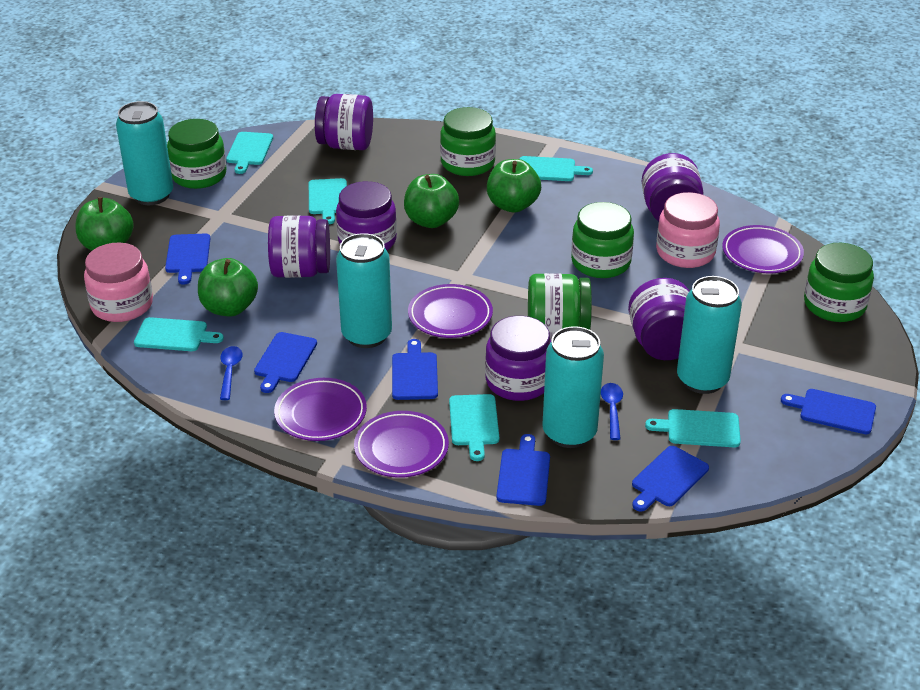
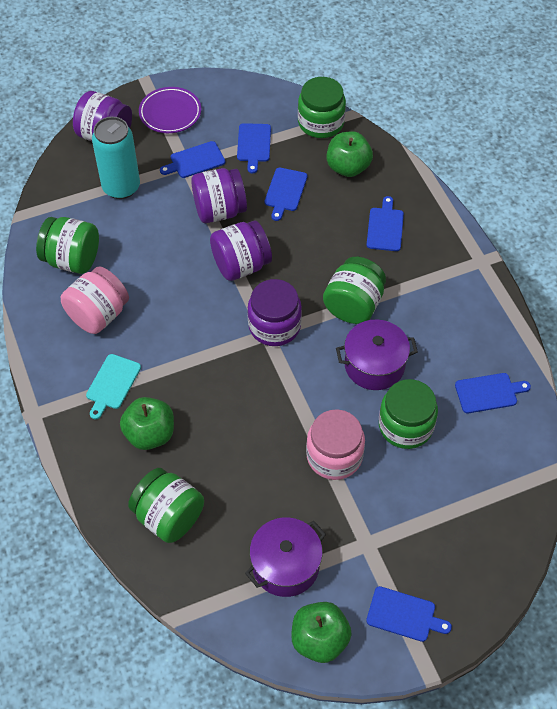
blue spoon: 2 -> 0
green apple: 4 -> 3
purple jar: 6 -> 4
purple plate: 4 -> 1
purple pot: 0 -> 2
turquoise can: 4 -> 1
turquoise cutting board: 6 -> 1

